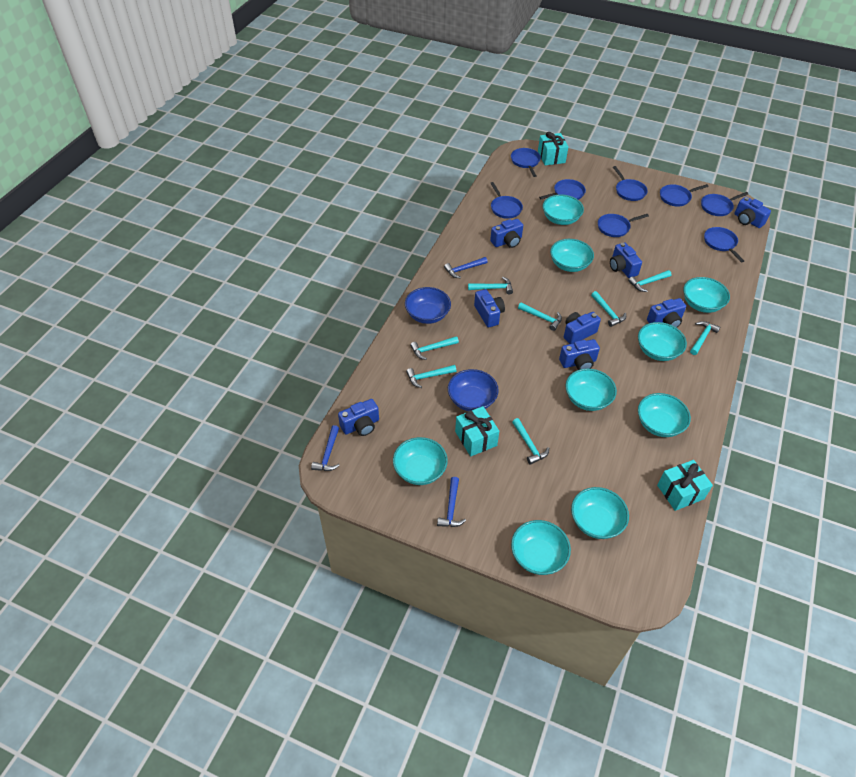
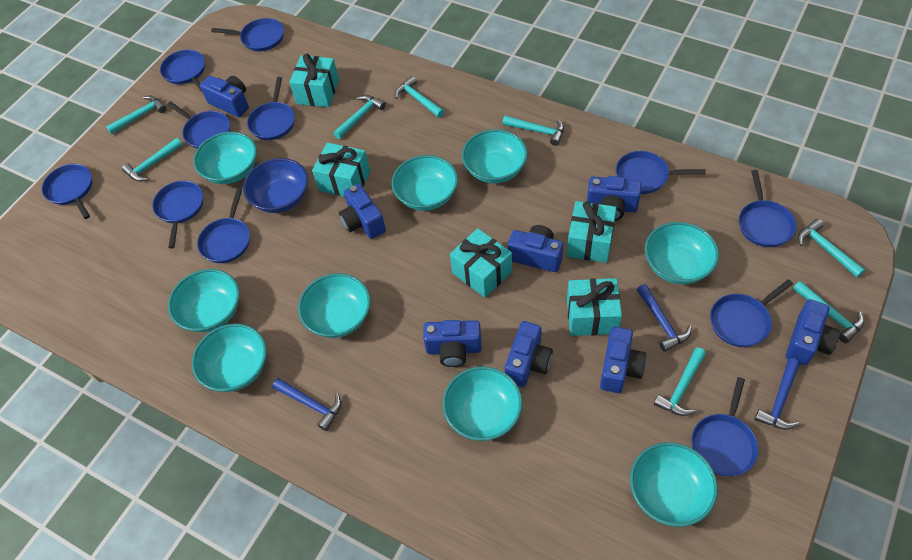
blue bowl: 2 -> 1
blue pan: 8 -> 11
turquoise gift: 3 -> 5

